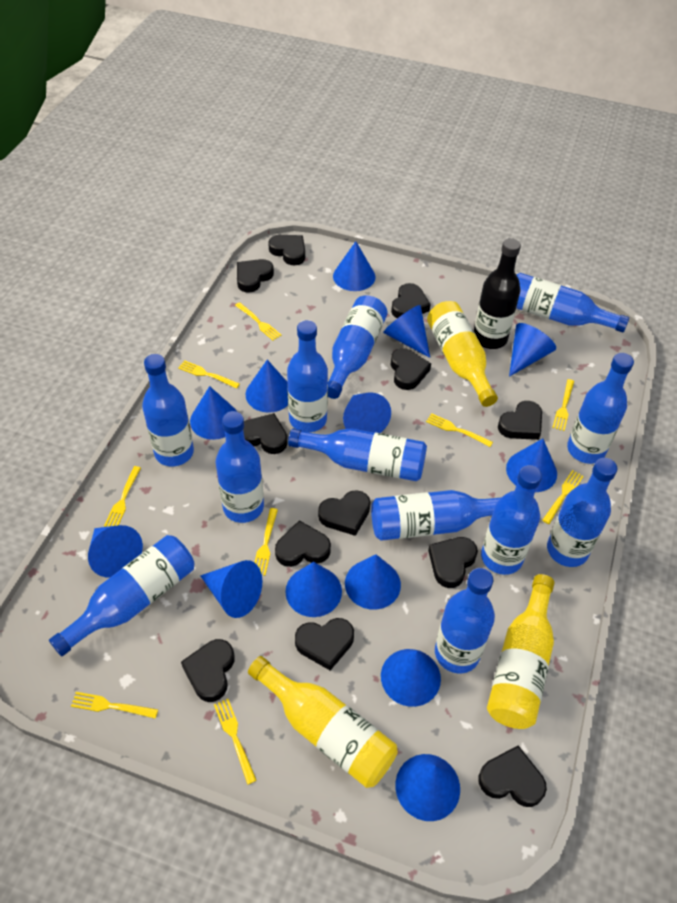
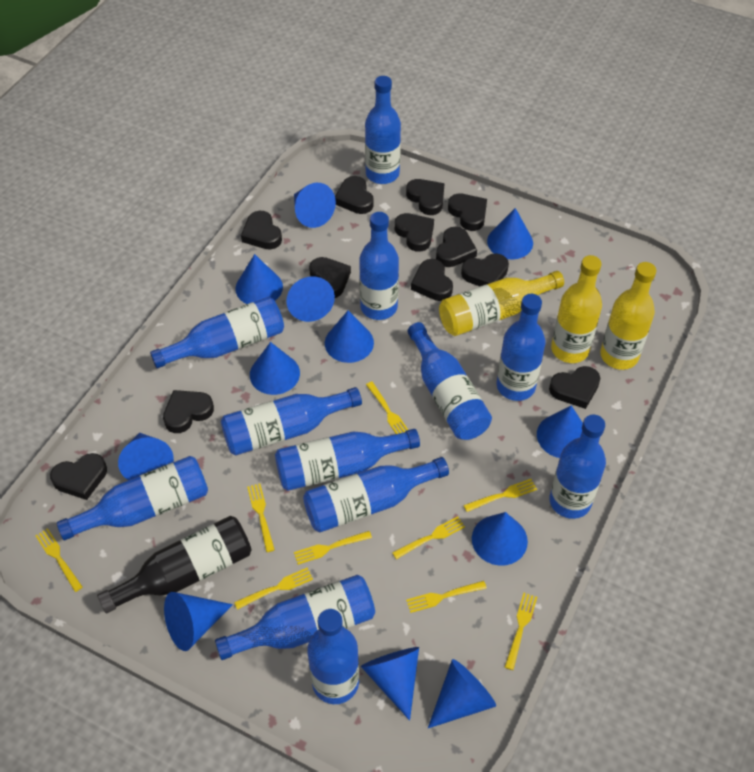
blue cone: 13 -> 12

